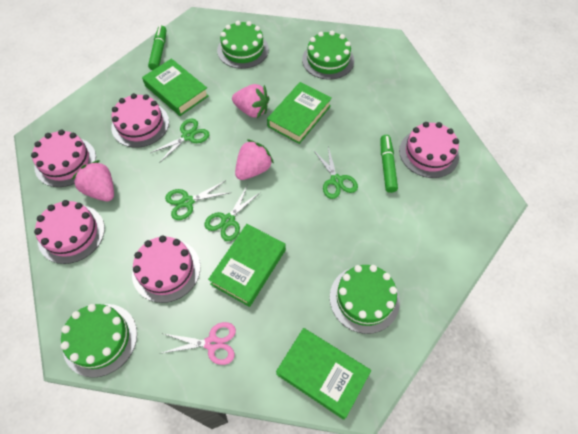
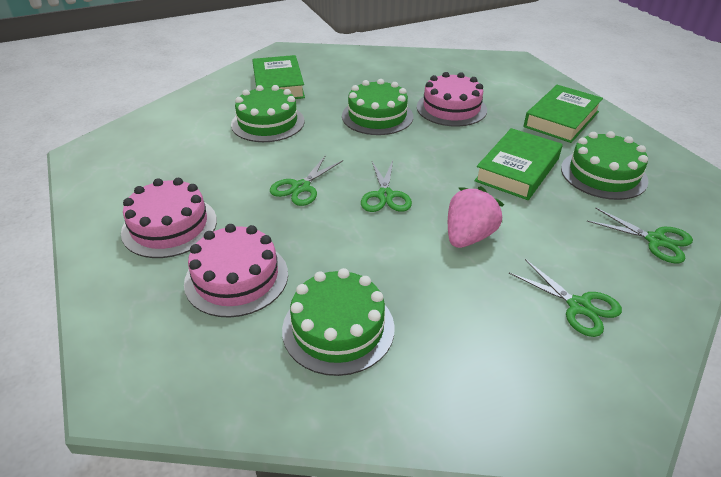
green book: 4 -> 3
green marker: 2 -> 0
pink cake: 5 -> 3
pink scissors: 1 -> 0
pink strawberry: 3 -> 1

